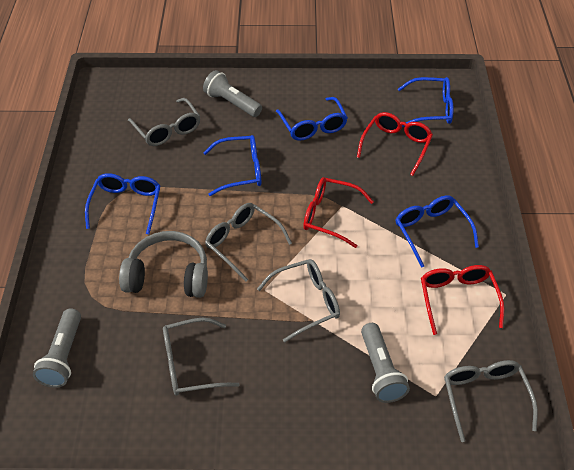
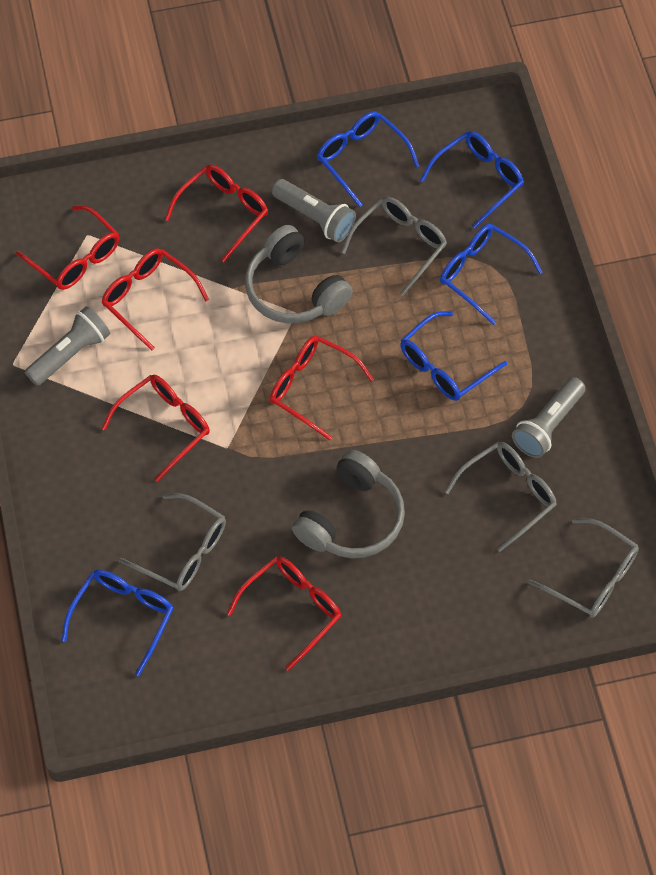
grey glasses: 5 -> 4
grey headphones: 1 -> 2
red glasses: 3 -> 6

